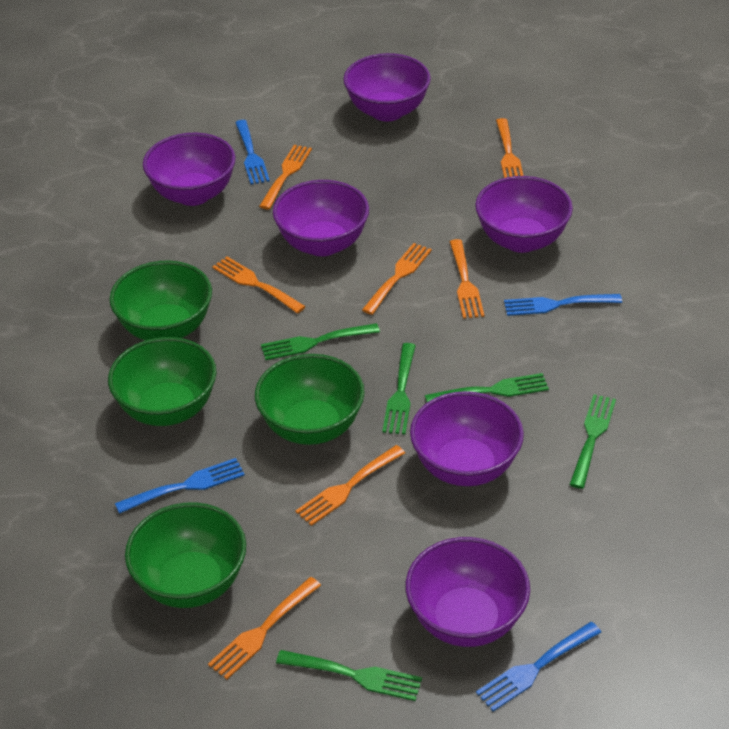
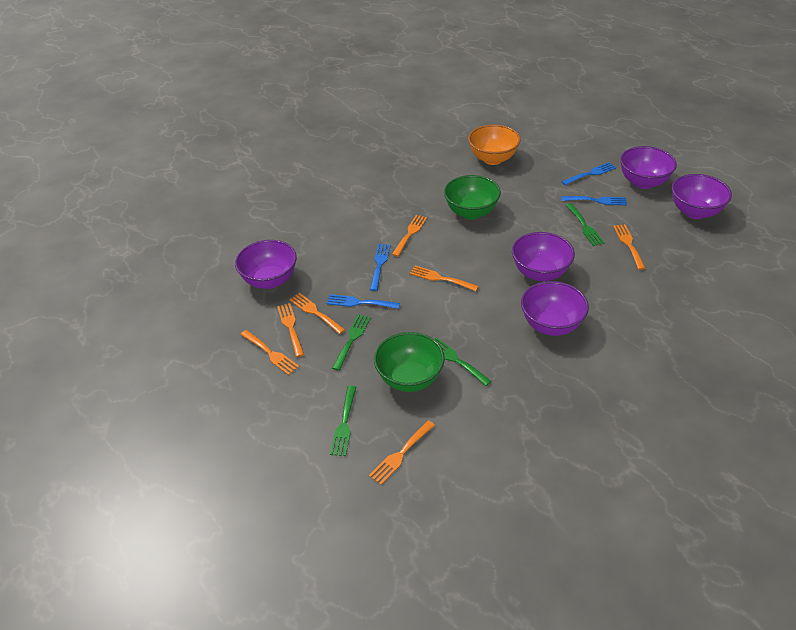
green bowl: 4 -> 2
green fork: 5 -> 4
orange bowl: 0 -> 1
purple bowl: 6 -> 5

